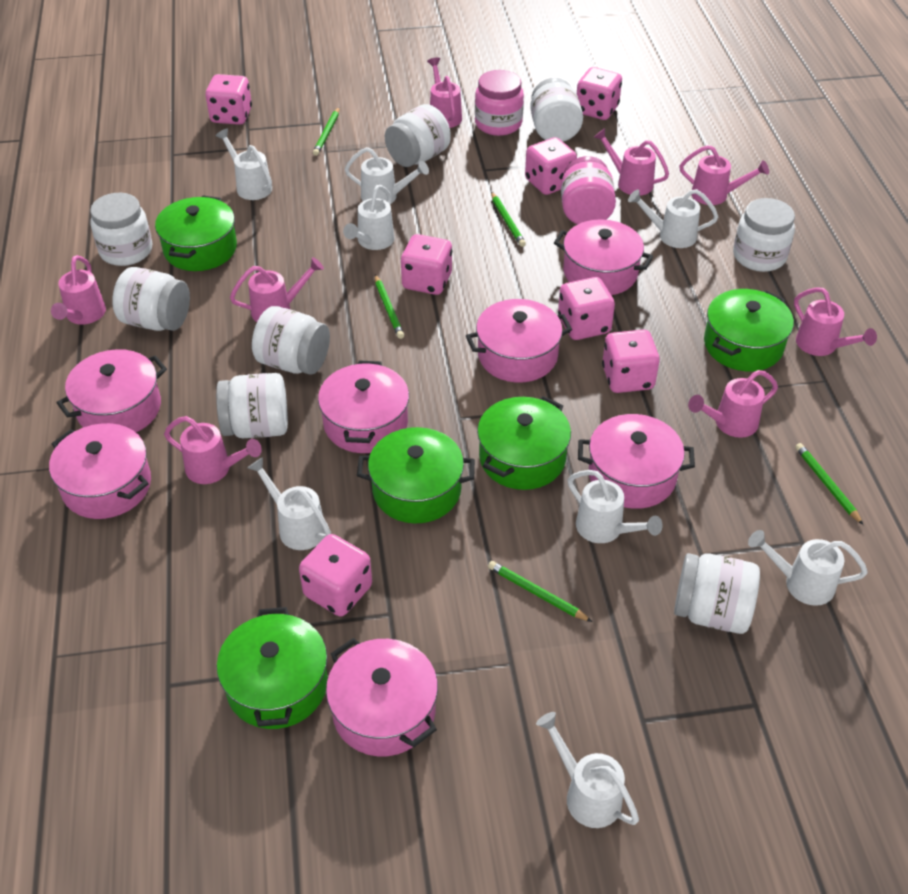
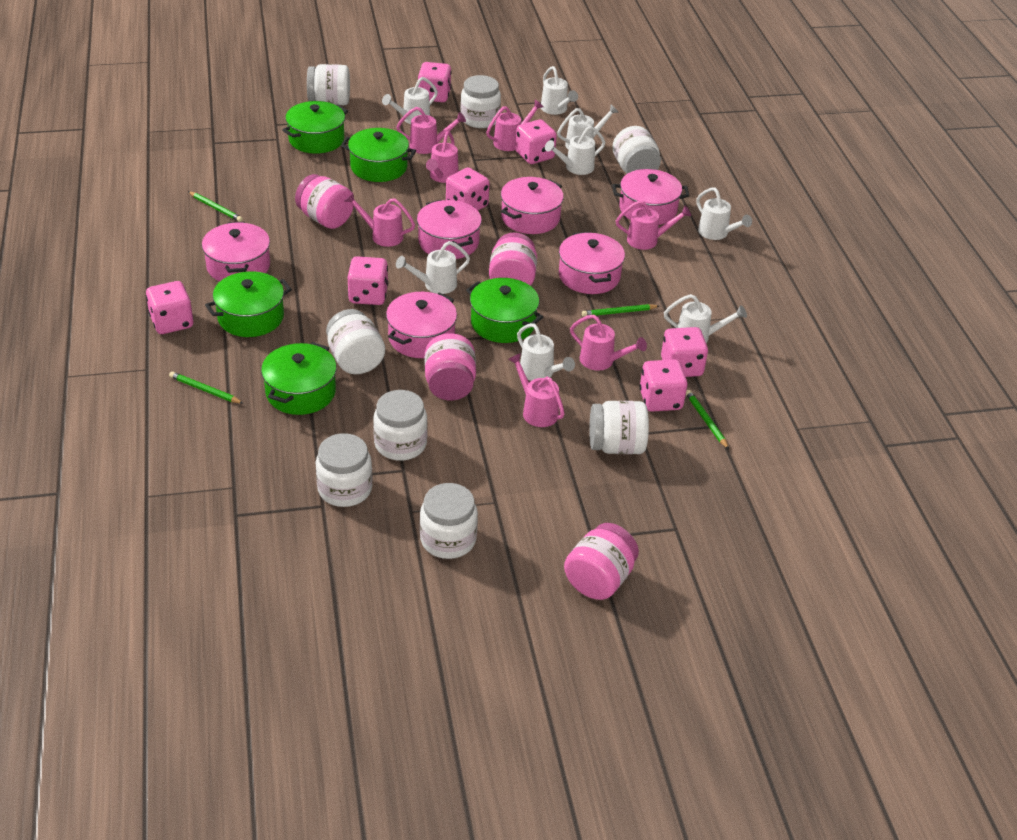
green pencil: 5 -> 4
pink jar: 2 -> 4
pink pot: 7 -> 6
pink watering can: 8 -> 7

